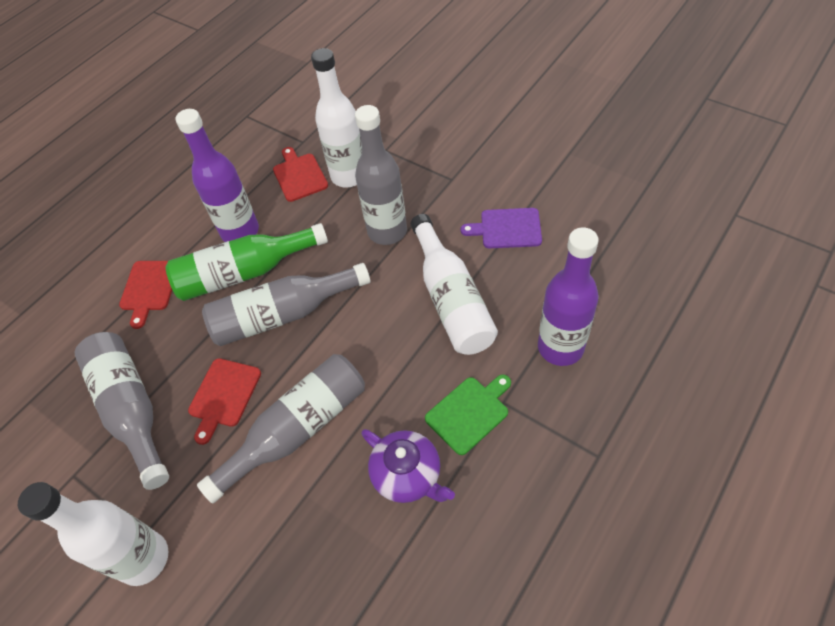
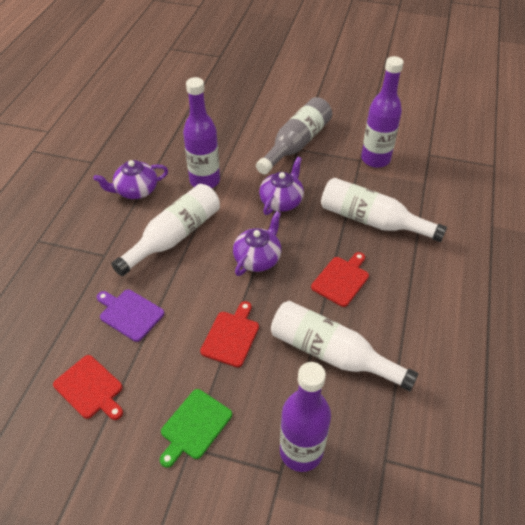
green bottle: 1 -> 0
grey bottle: 4 -> 1
purple bottle: 2 -> 3
purple teapot: 1 -> 3

